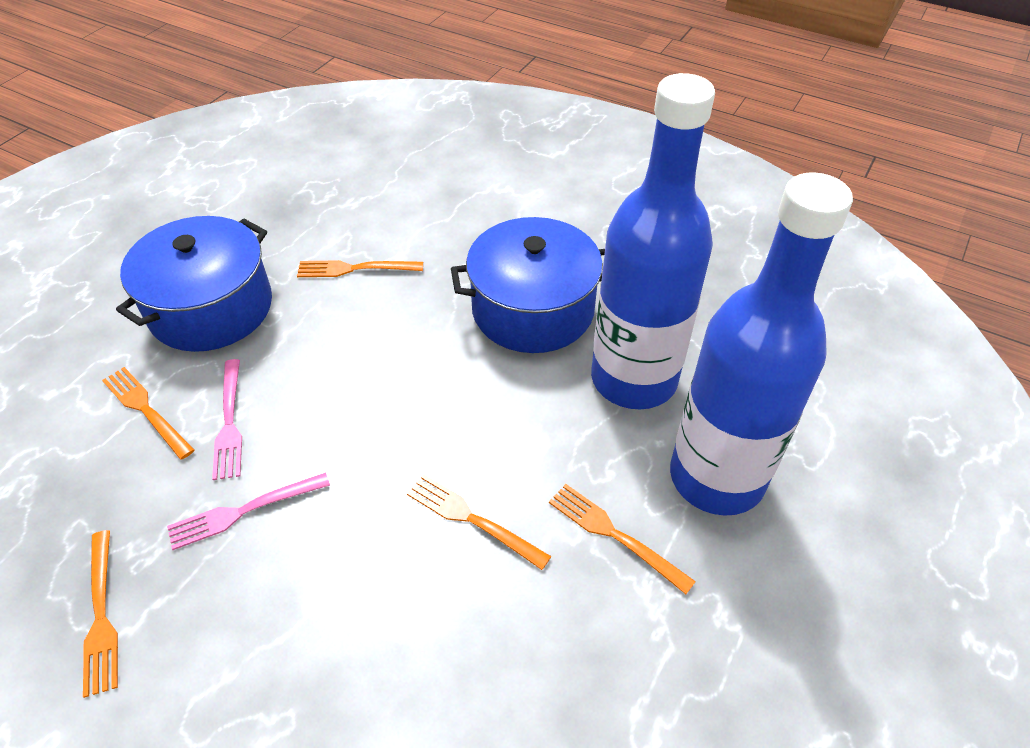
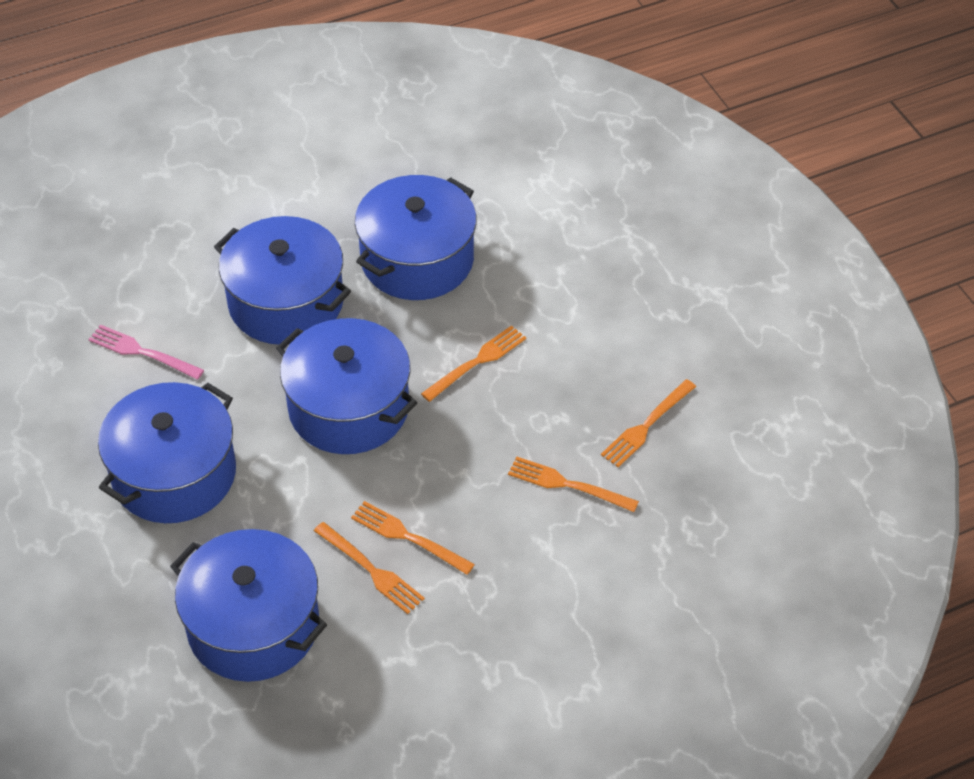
blue bottle: 2 -> 0
blue pot: 2 -> 5
pink fork: 2 -> 1

